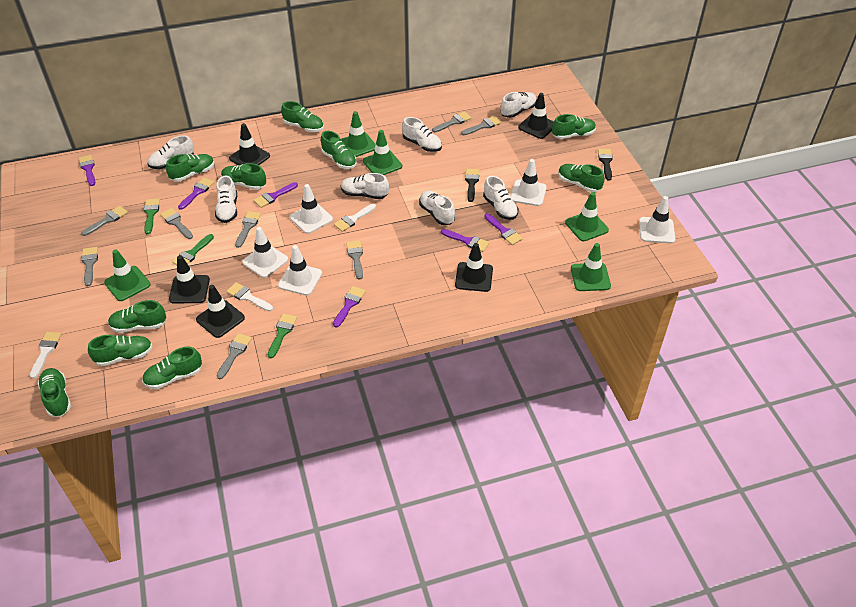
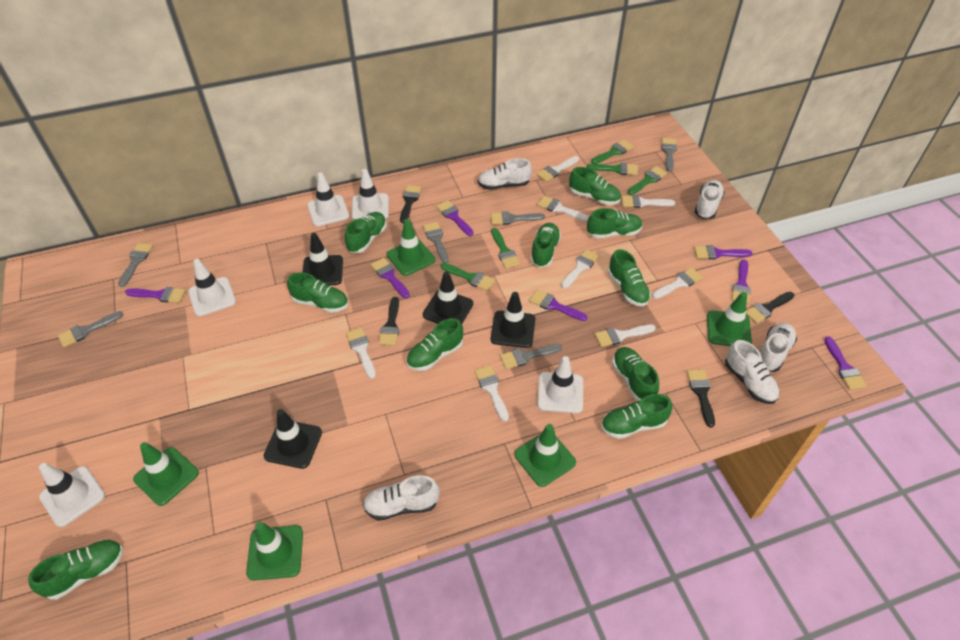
black brush: 2 -> 4
black traffic cone: 5 -> 4
green brush: 3 -> 5
grey brush: 8 -> 6
purple brush: 6 -> 7
white brush: 3 -> 8
white shoe: 7 -> 5

